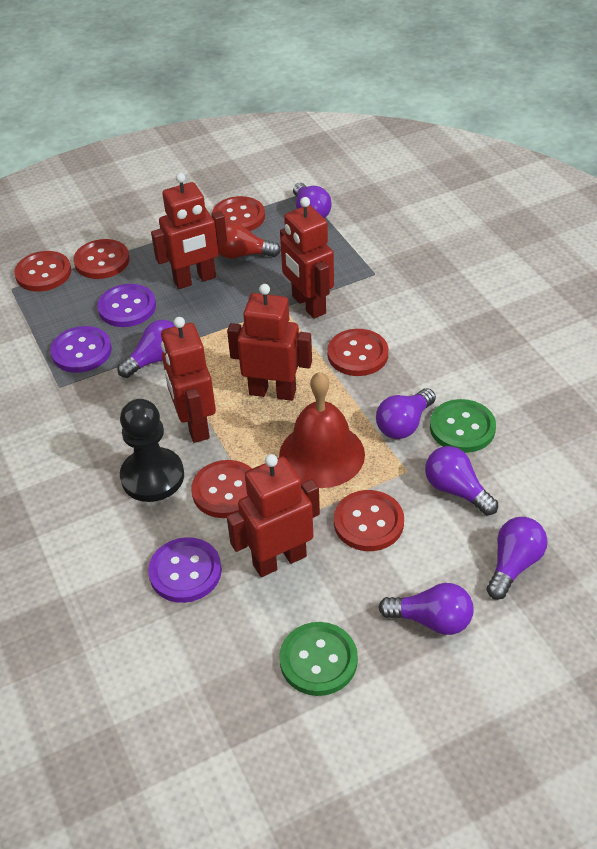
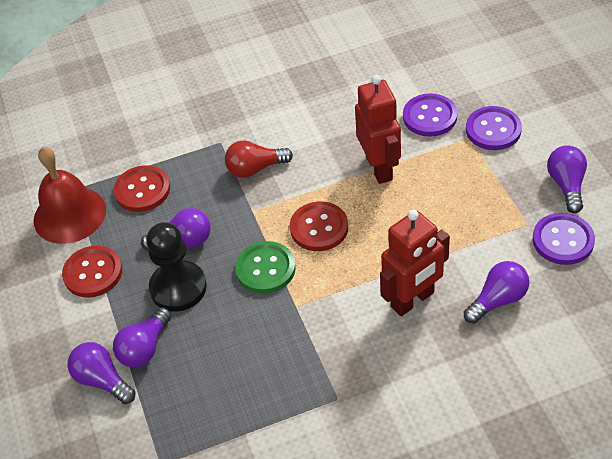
green button: 2 -> 1
purple light bulb: 6 -> 5
red button: 6 -> 3
red robot: 5 -> 2

